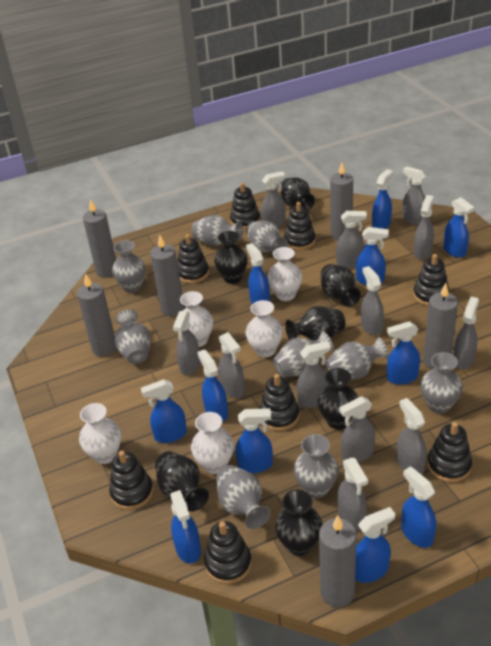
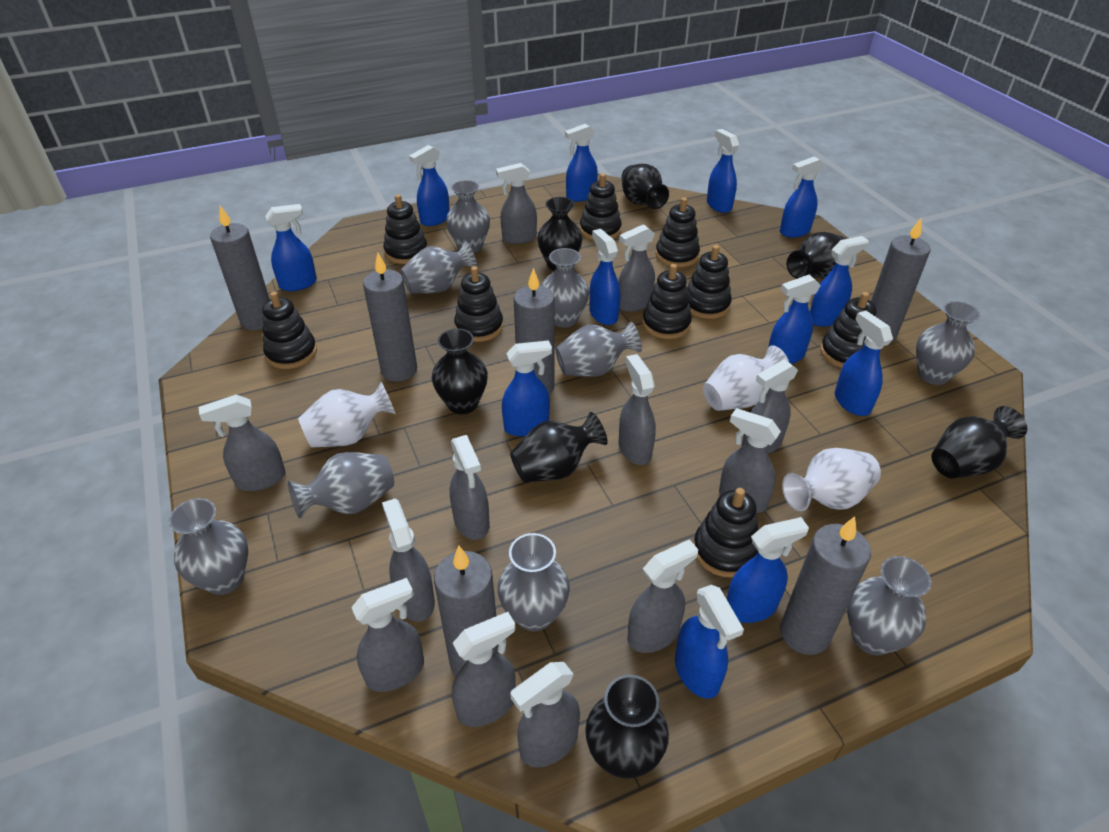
black stacking toy: 8 -> 9
blue spray bottle: 11 -> 12
white vase: 5 -> 3

